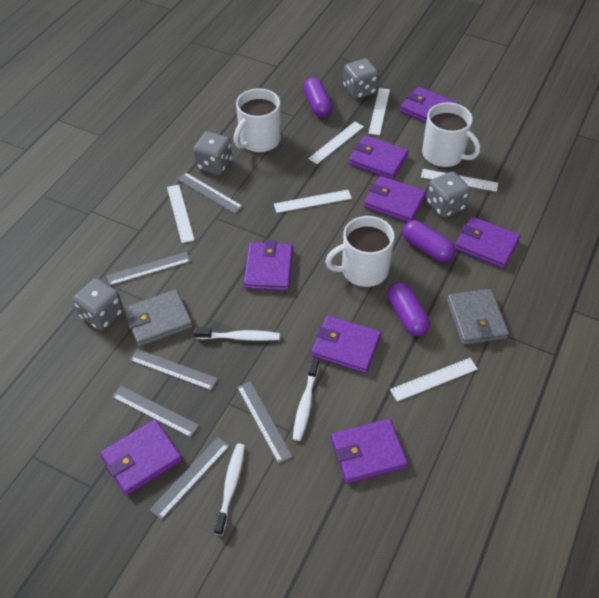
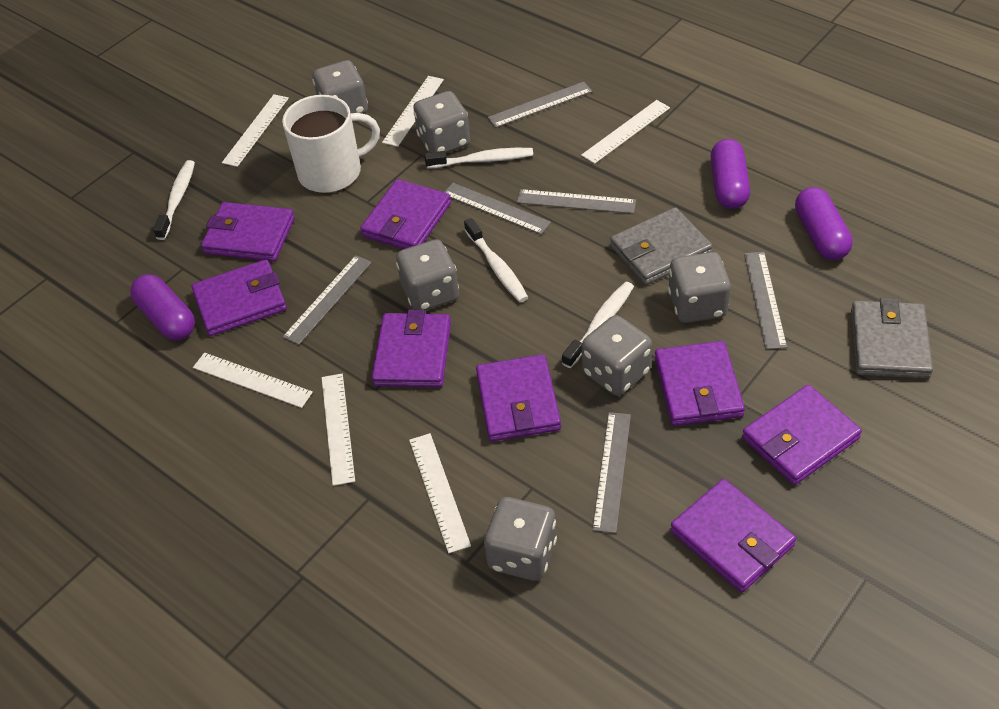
grey dice: 4 -> 6
white mug: 3 -> 1
white toothbrush: 3 -> 4

